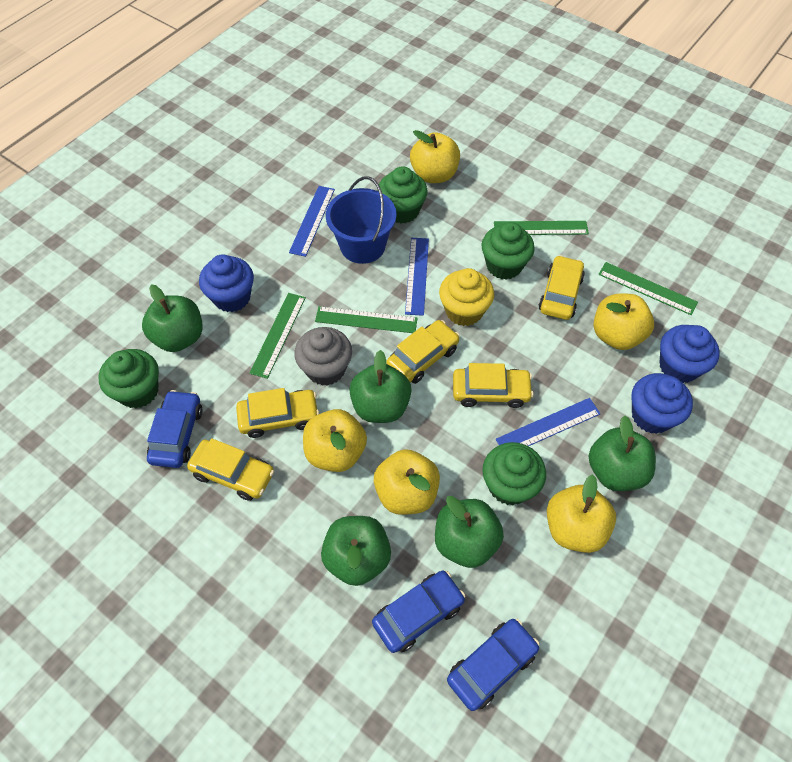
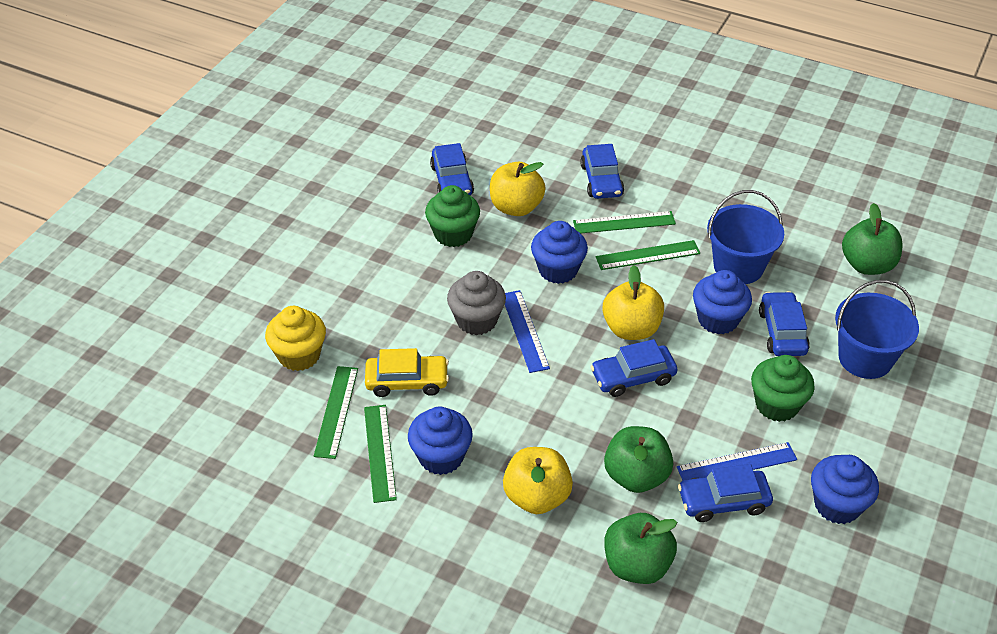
blue bucket: 1 -> 2
blue car: 3 -> 5
blue cupcake: 3 -> 4
blue ruler: 3 -> 2
green apple: 5 -> 3
green cupcake: 4 -> 2
yellow apple: 5 -> 3
yellow car: 5 -> 1

